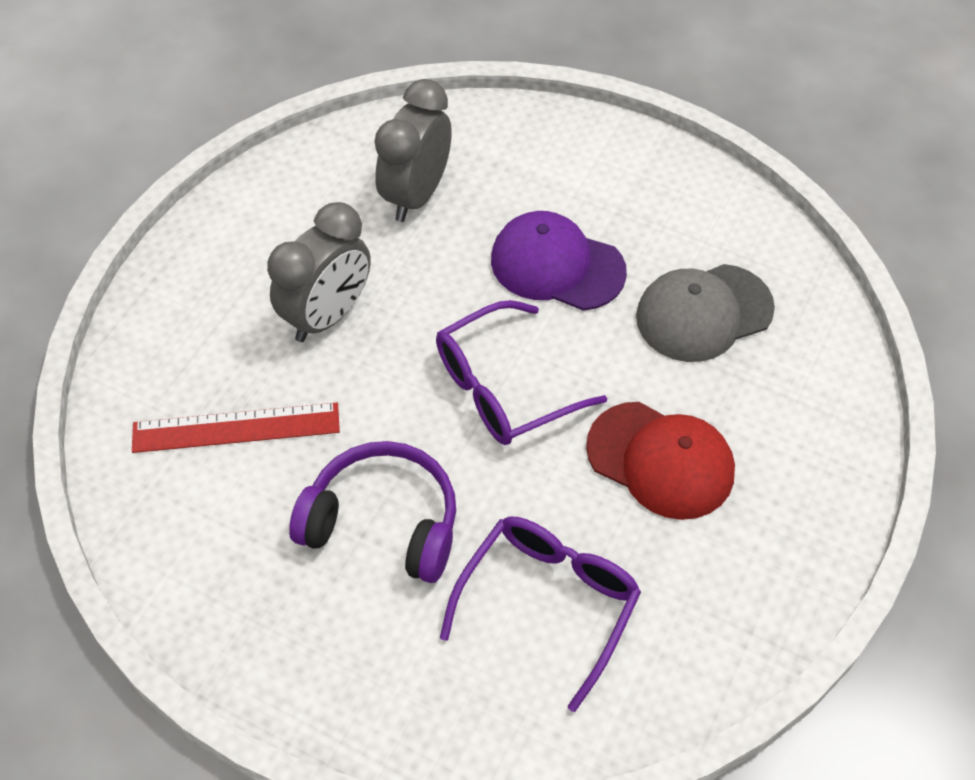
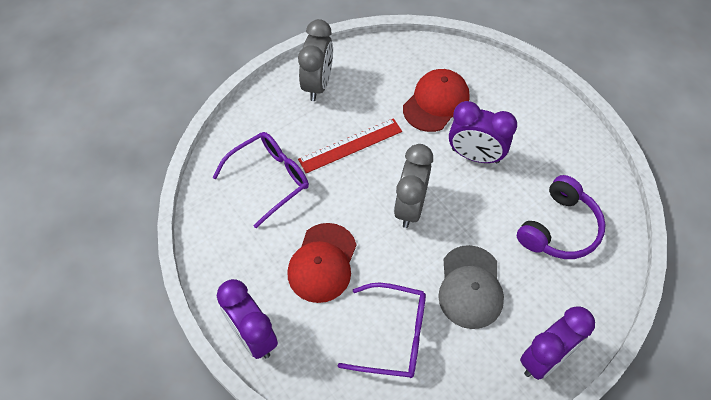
purple cap: 1 -> 0
purple clock: 0 -> 3
red cap: 1 -> 2

